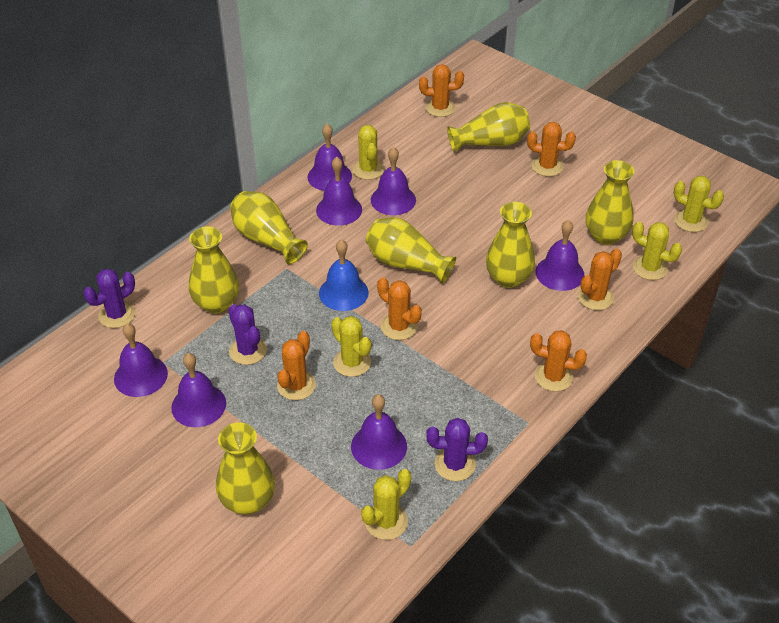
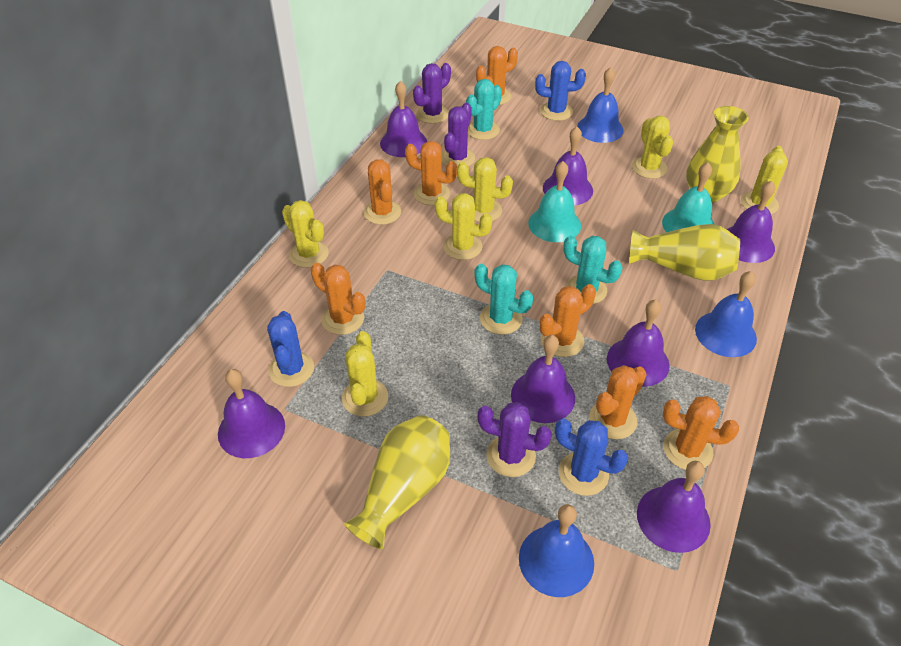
blue bell: 1 -> 3
blue cactus: 0 -> 3
orange cactus: 6 -> 7
turquoise bell: 0 -> 2
turquoise cactus: 0 -> 3
yellow cactus: 5 -> 6
yellow vase: 7 -> 3

